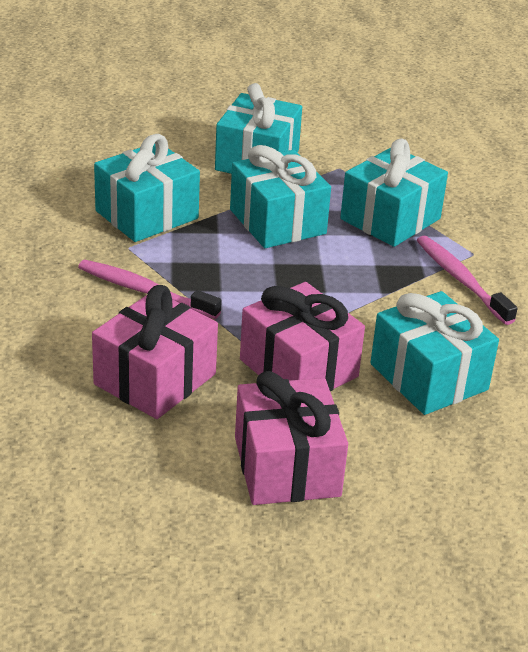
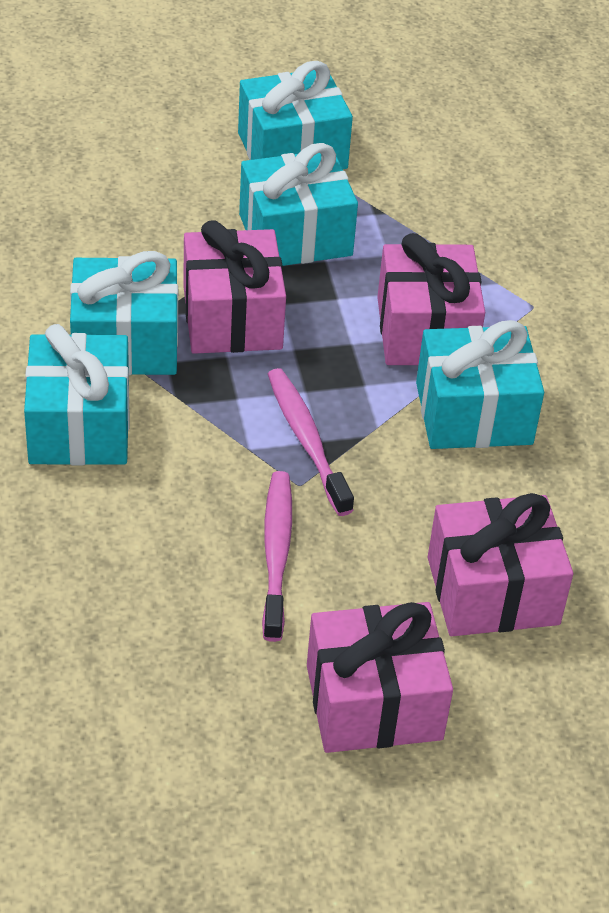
pink gift: 3 -> 4

